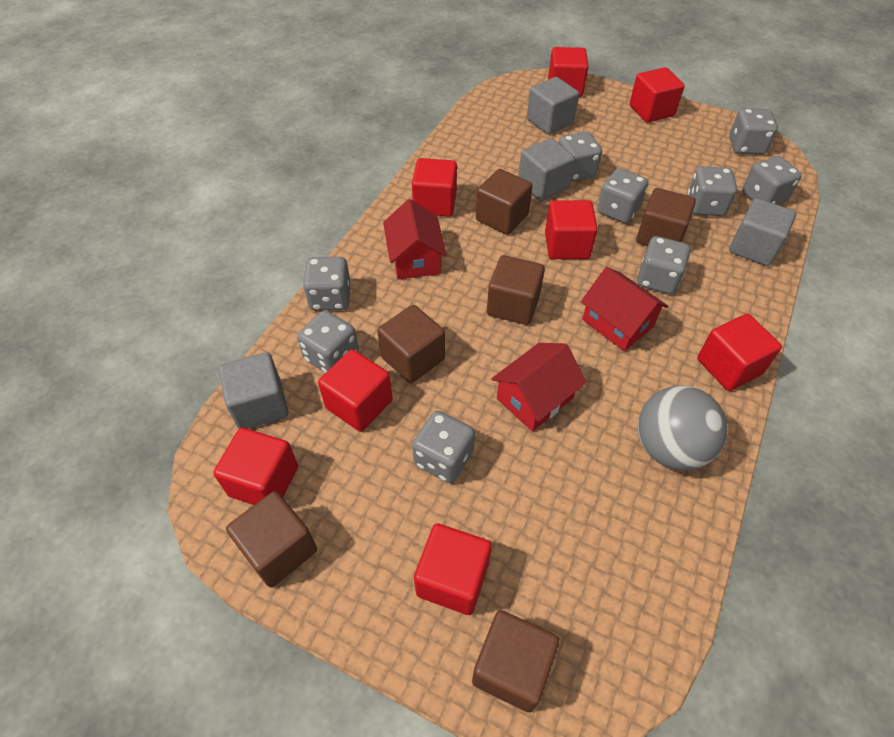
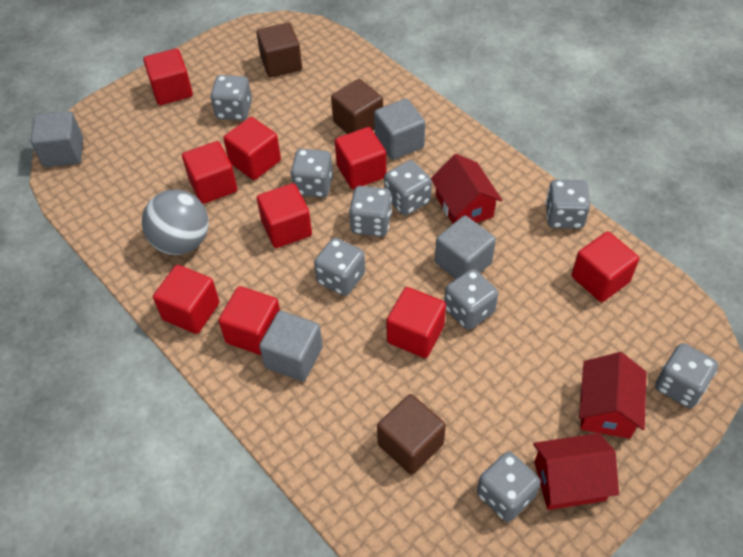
brown cube: 6 -> 3
red cube: 8 -> 9

